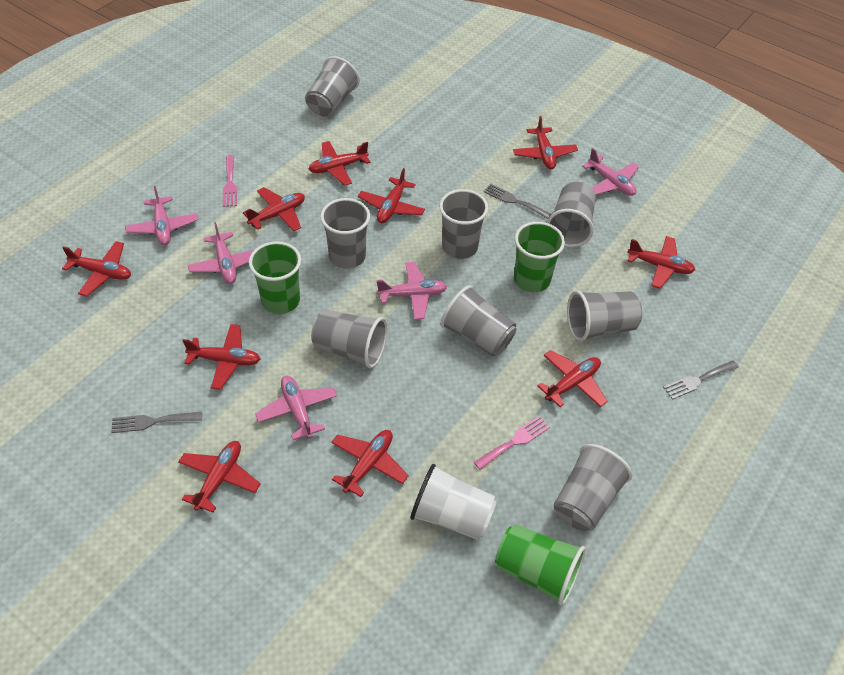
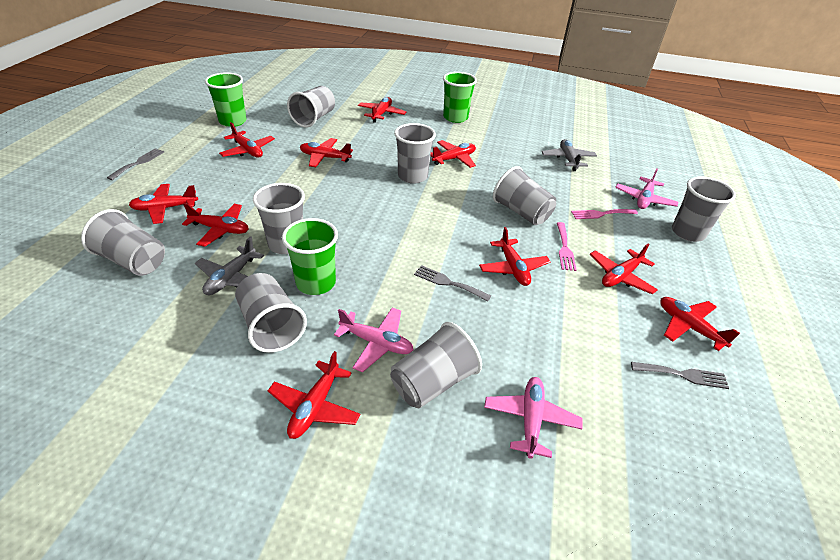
grey plane: 0 -> 2
pink plane: 5 -> 3
white cup: 1 -> 0

